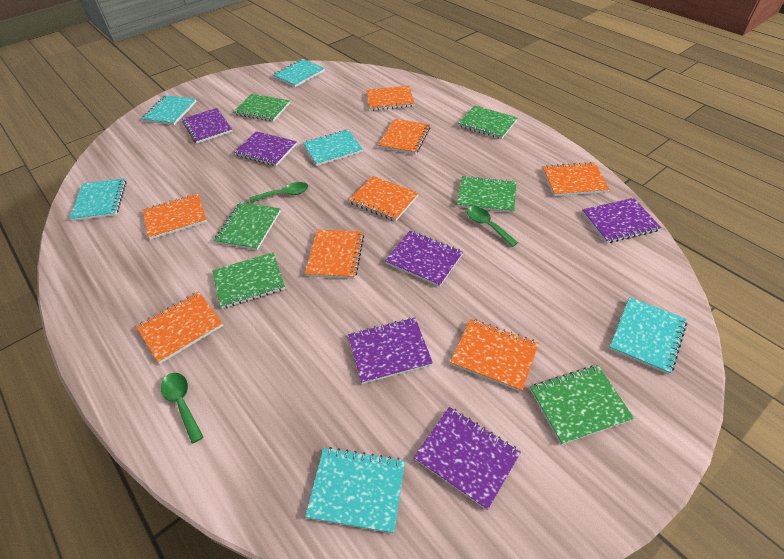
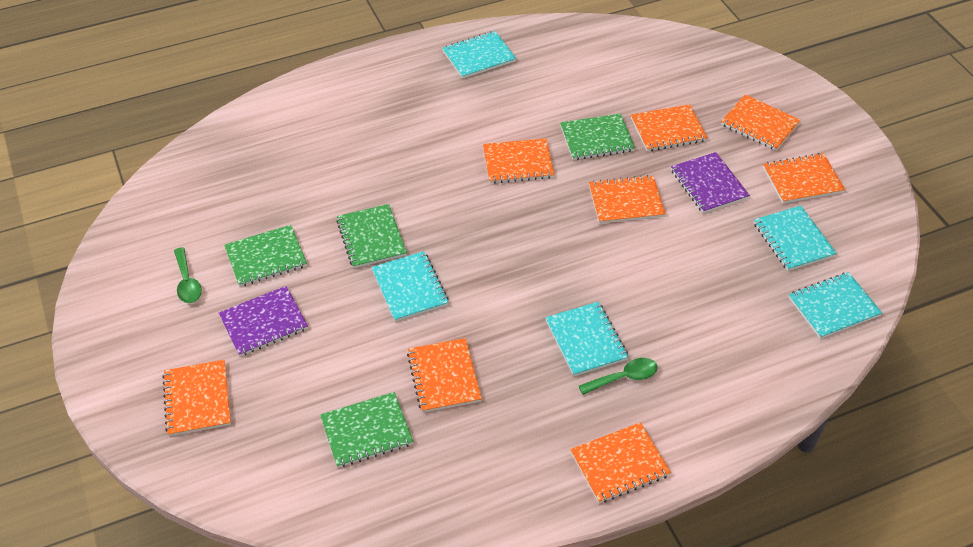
green notebook: 6 -> 4
green spoon: 3 -> 2
purple notebook: 6 -> 2
turquoise notebook: 6 -> 5

